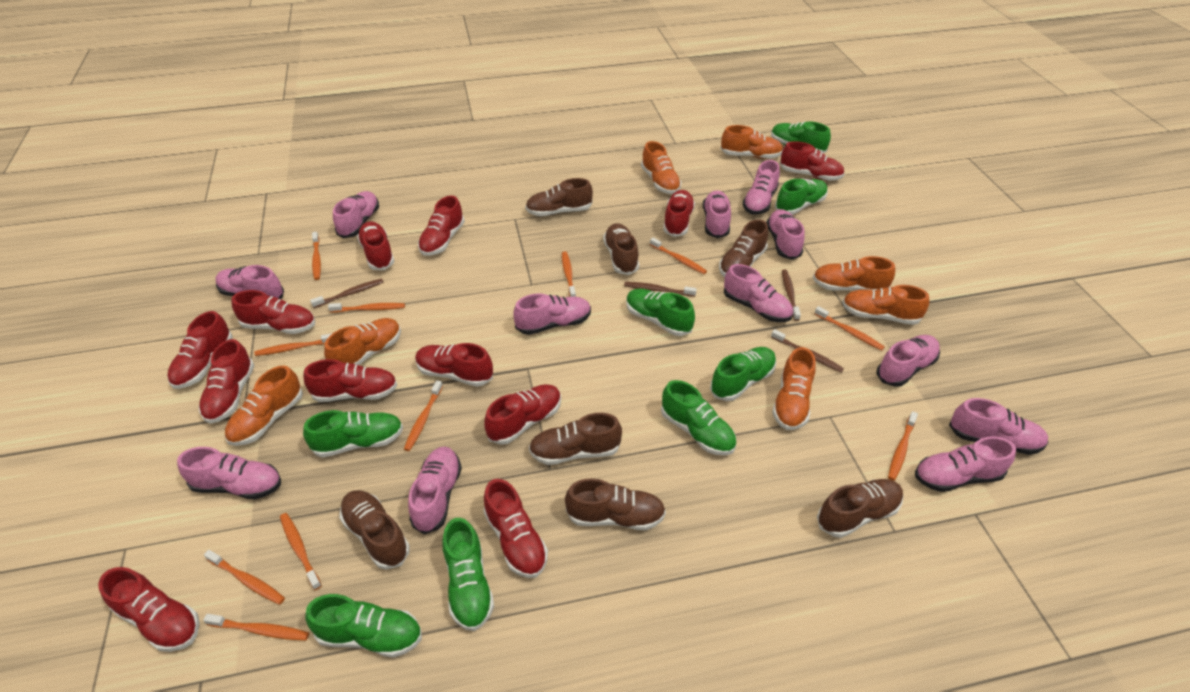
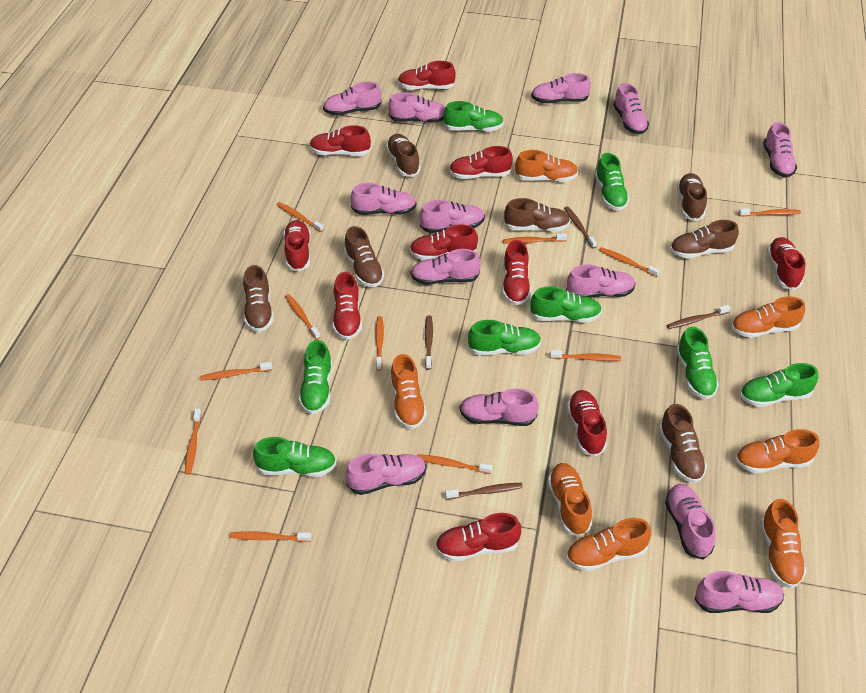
pink shoe: 12 -> 13
red shoe: 12 -> 10

